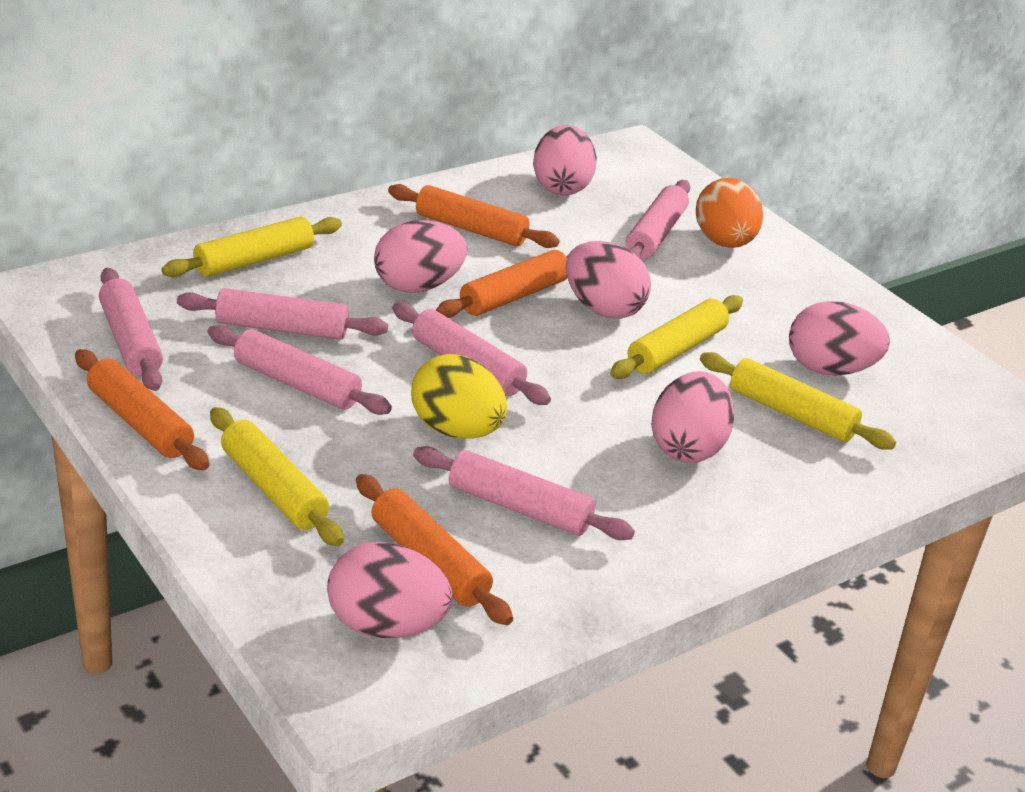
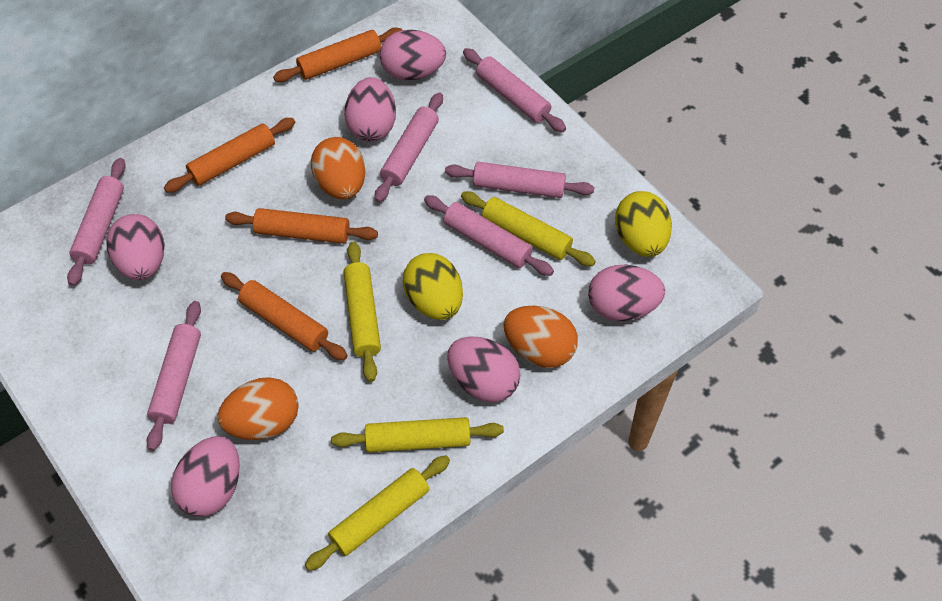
orange egg: 1 -> 3
yellow egg: 1 -> 2

